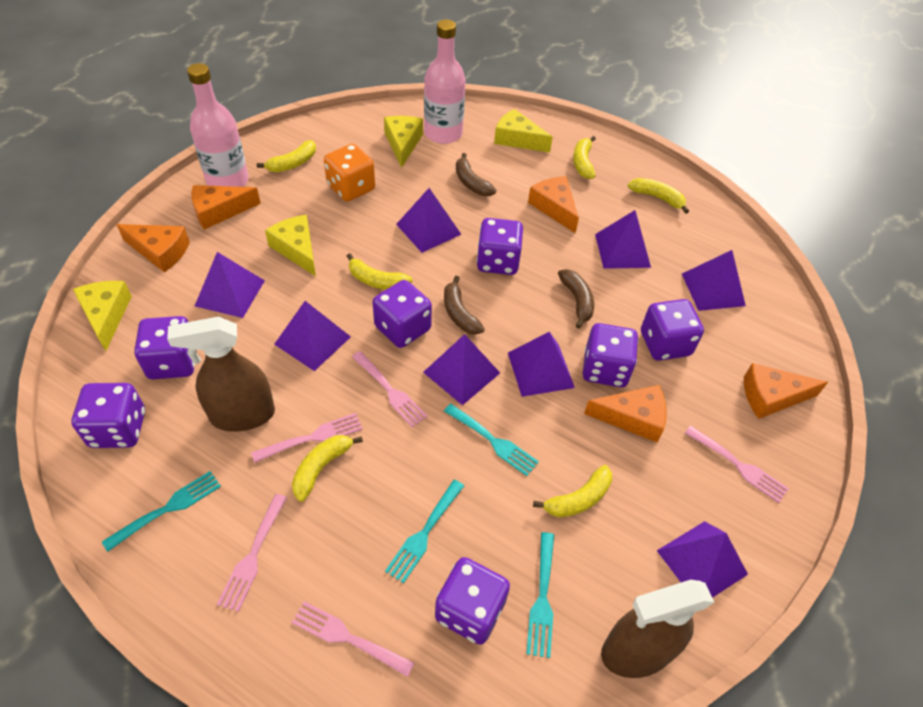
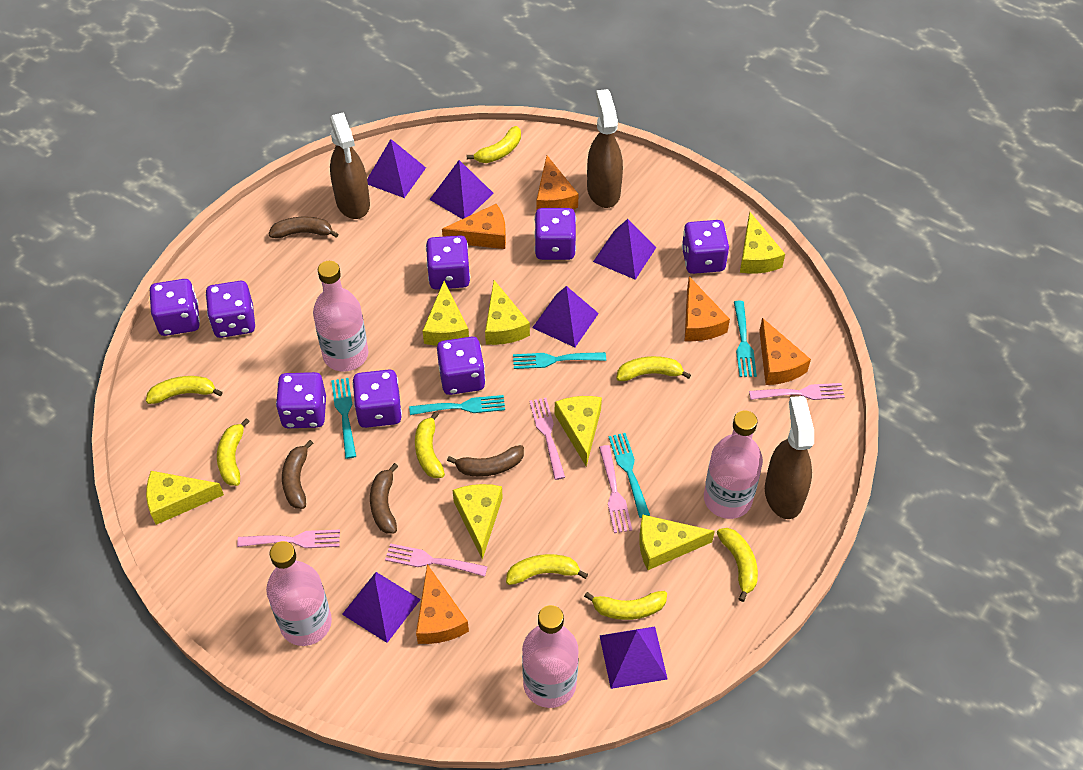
brown banana: 3 -> 4
brown spray bottle: 2 -> 3
orange dice: 1 -> 0
pink bottle: 2 -> 4
purple dice: 7 -> 8
purple pyramid: 8 -> 6
turquoise fork: 4 -> 5
yellow banana: 6 -> 8
yellow cheese: 4 -> 7

